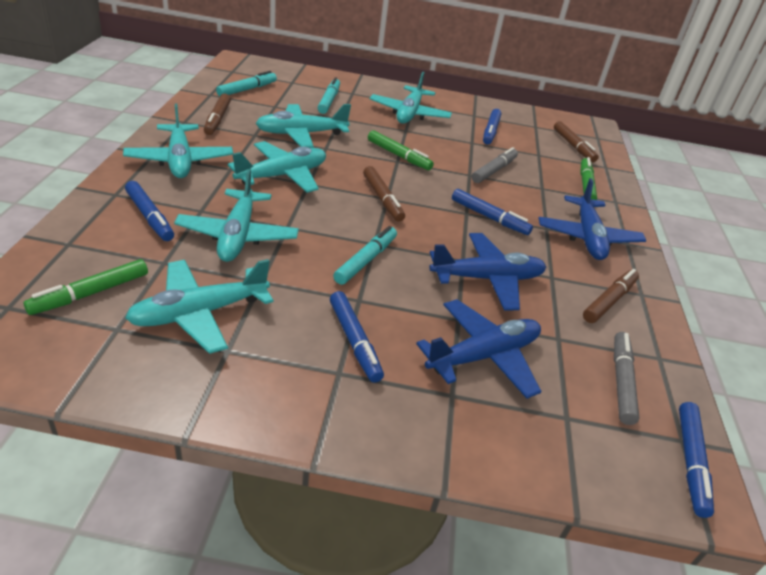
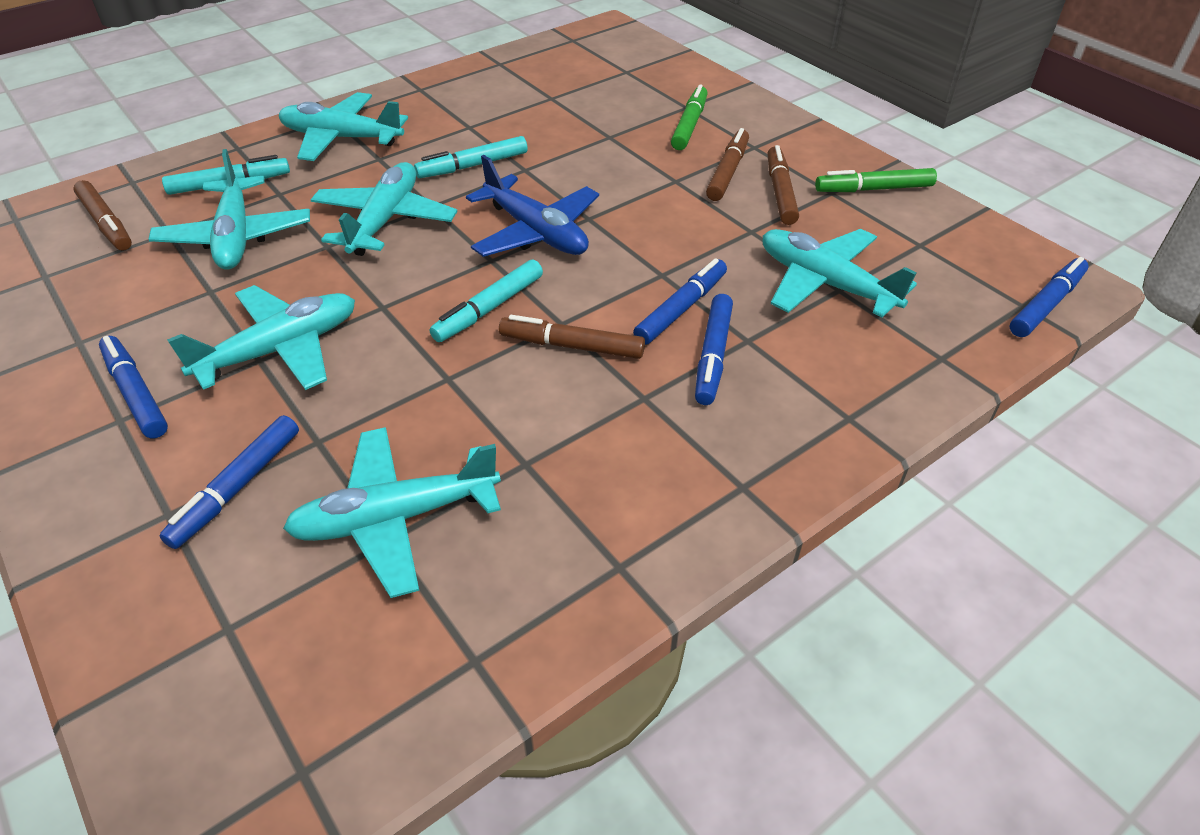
blue plane: 3 -> 1
green marker: 3 -> 2
grey marker: 2 -> 0

